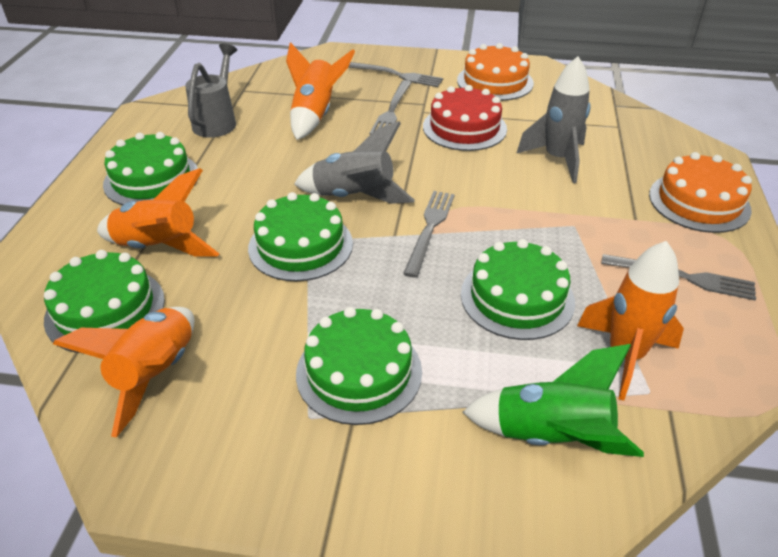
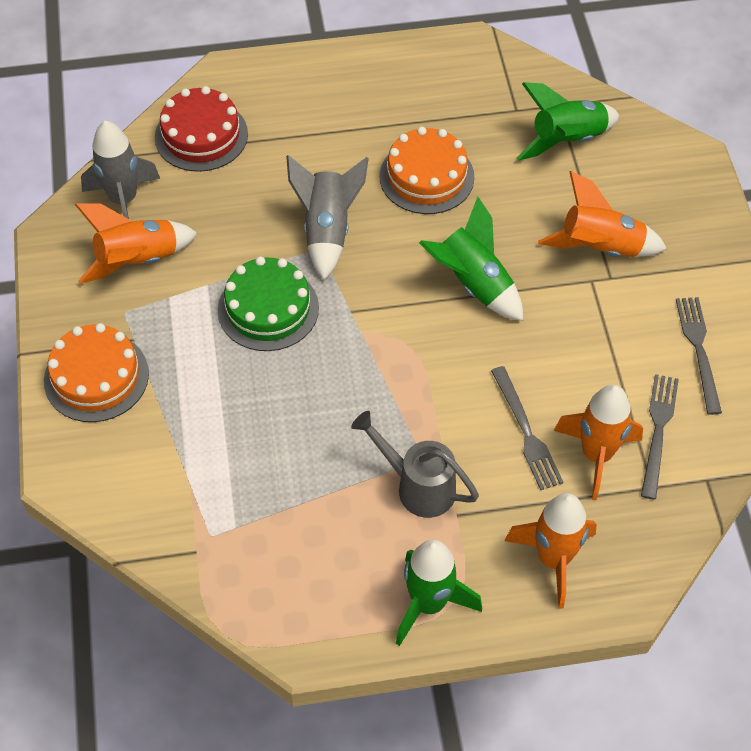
green cake: 5 -> 1
green rocket: 1 -> 3
grey fork: 4 -> 3

